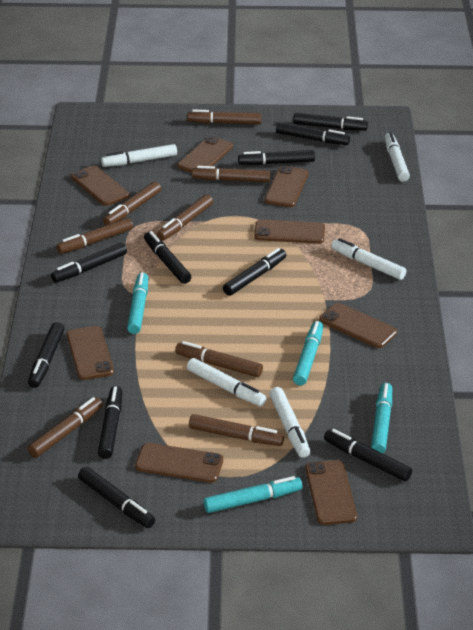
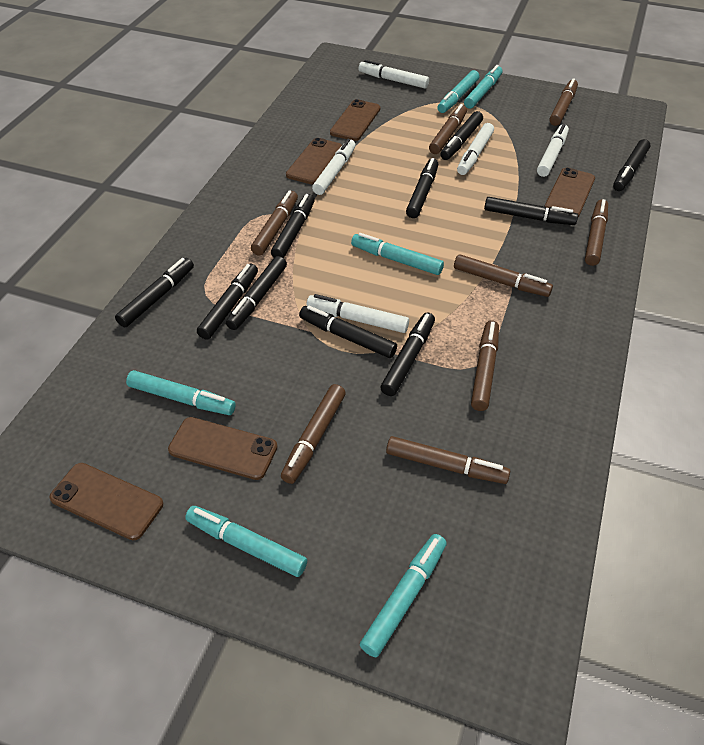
brown phone: 8 -> 5
turquoise marker: 4 -> 6

